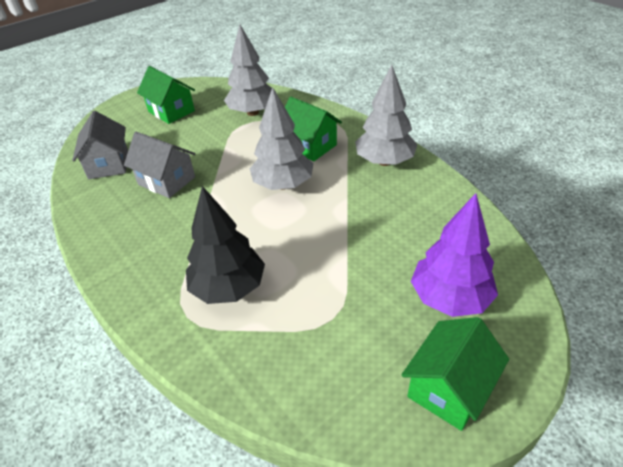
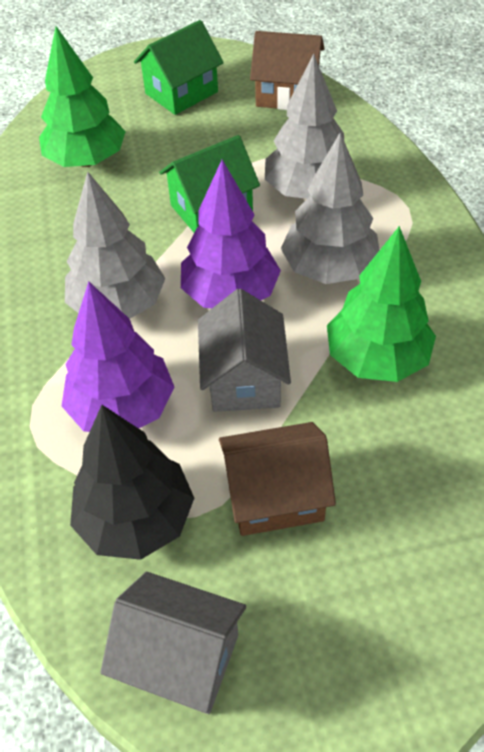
brown house: 0 -> 2
green house: 3 -> 2
green tree: 0 -> 2
purple tree: 1 -> 2

